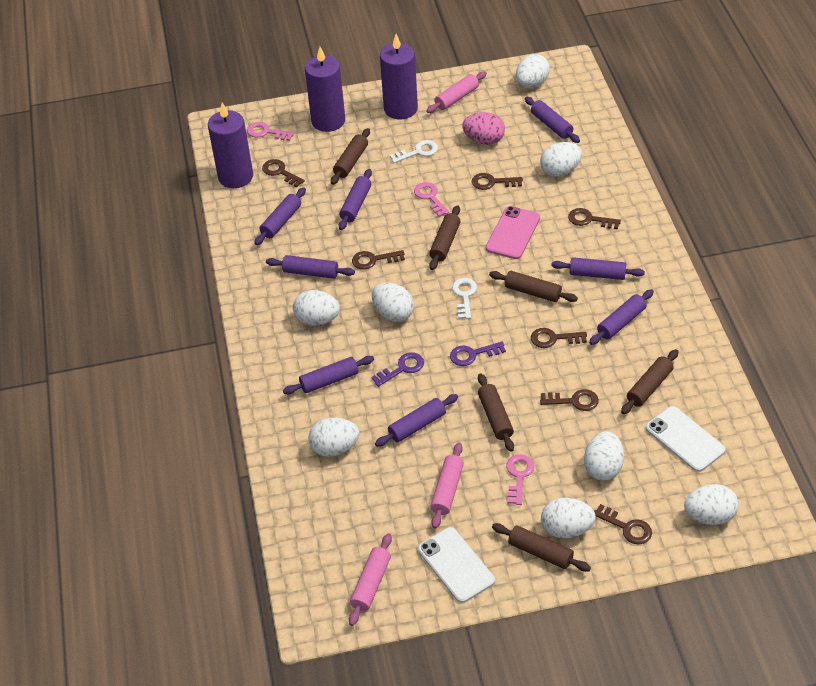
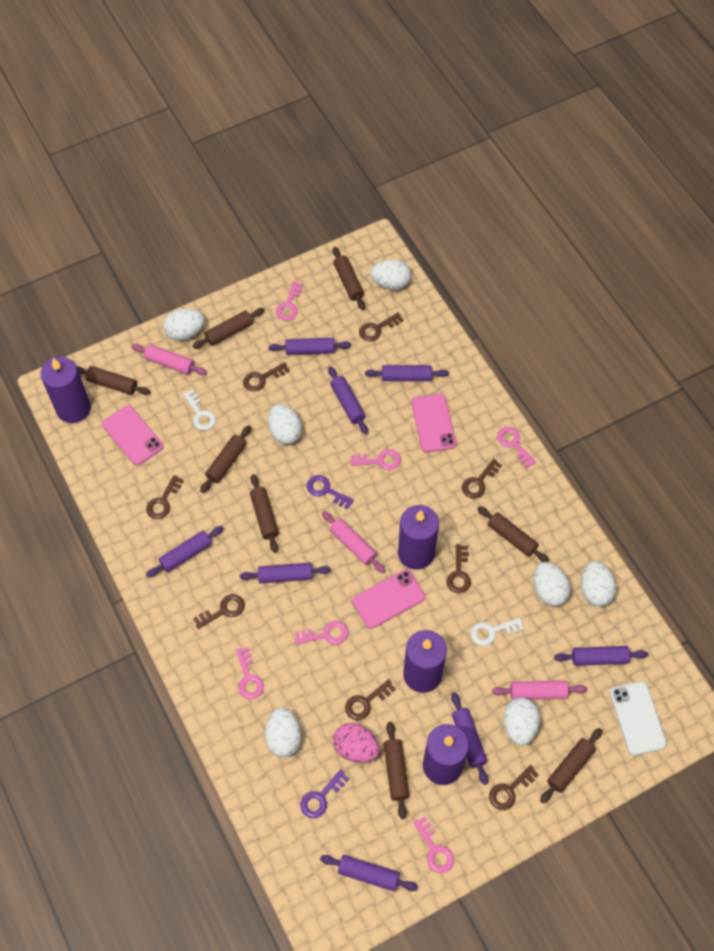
brown key: 7 -> 8
brown rolling pin: 6 -> 8
pink key: 3 -> 6
pink phone: 1 -> 3
purple candle: 3 -> 4
white egg: 8 -> 7
white phone: 2 -> 1

